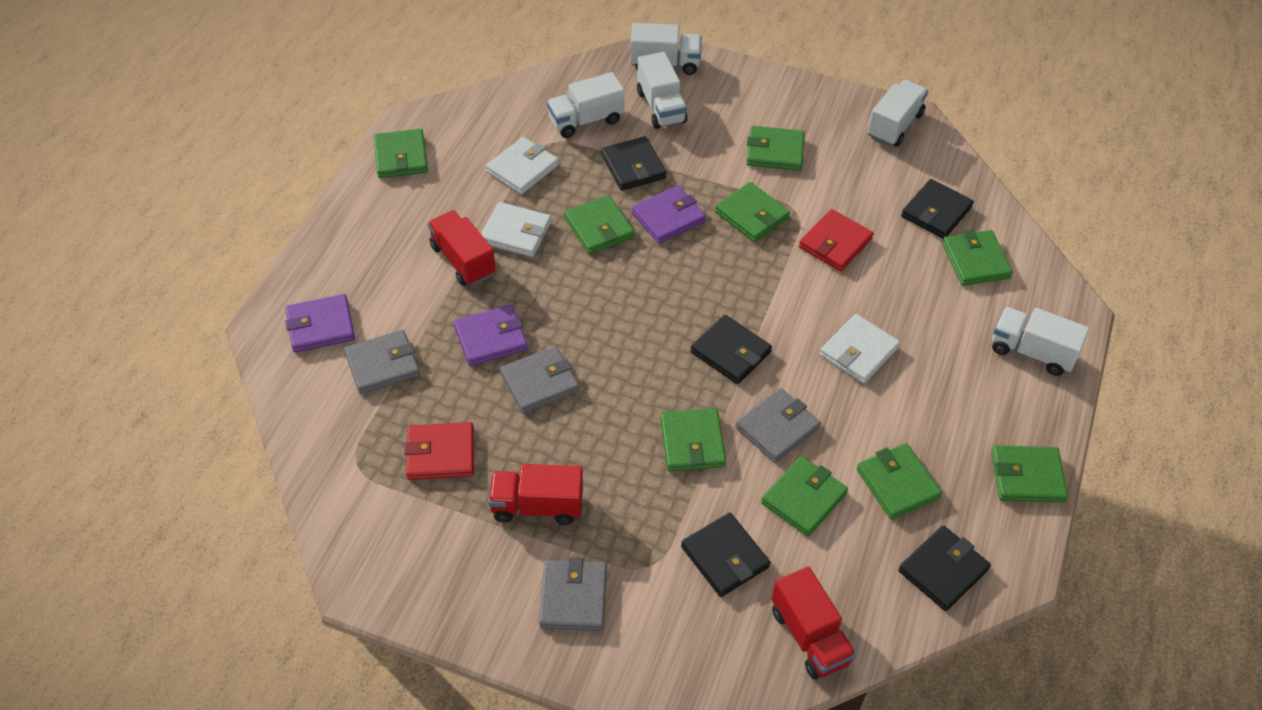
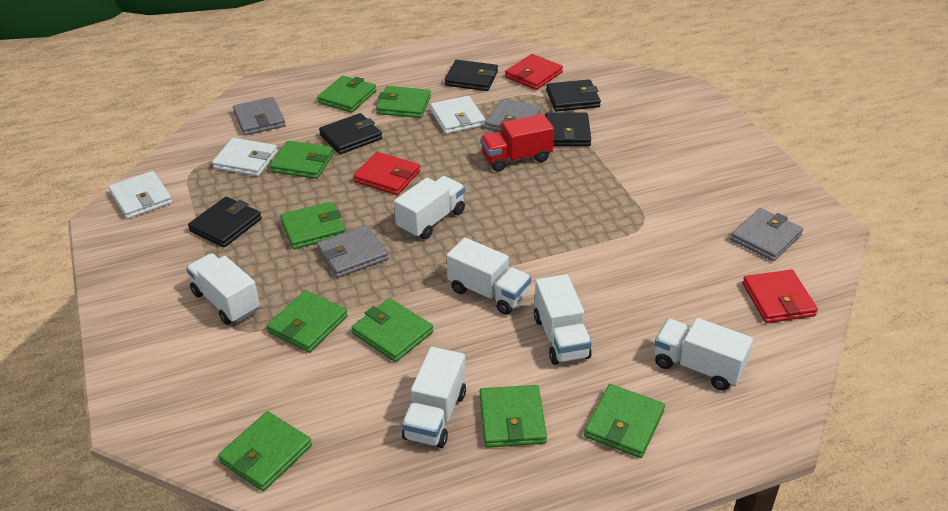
purple wallet: 3 -> 0
red truck: 3 -> 1
red wallet: 2 -> 3
white truck: 5 -> 6

